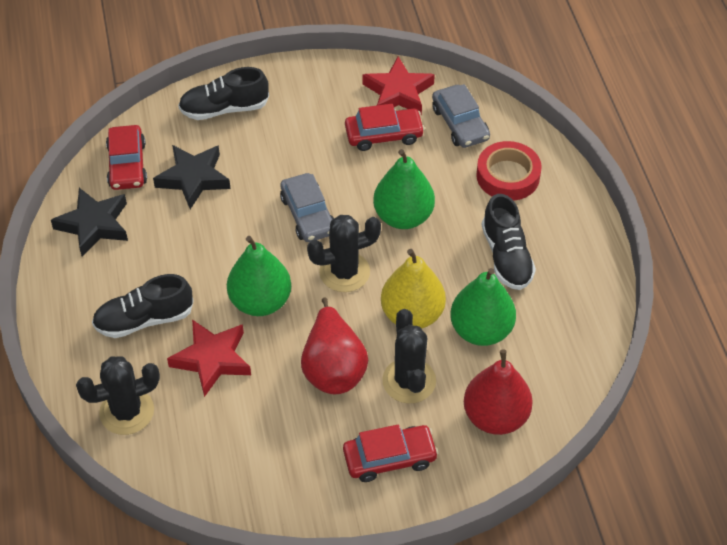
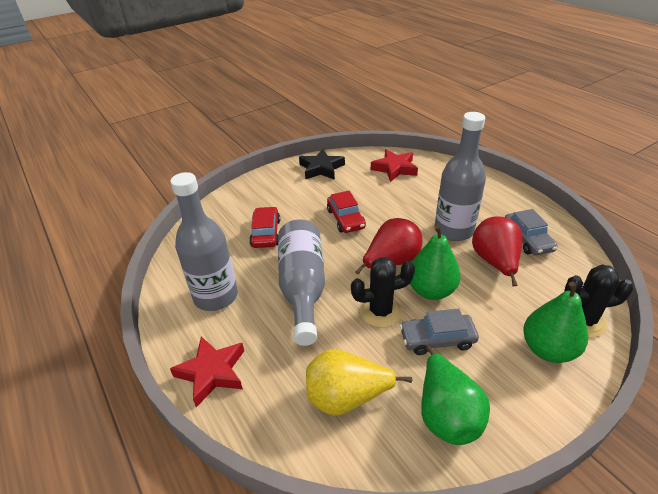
black cactus: 3 -> 2
black shoe: 3 -> 0
black star: 2 -> 1
grey bottle: 0 -> 3
red car: 3 -> 2
red tape: 1 -> 0

